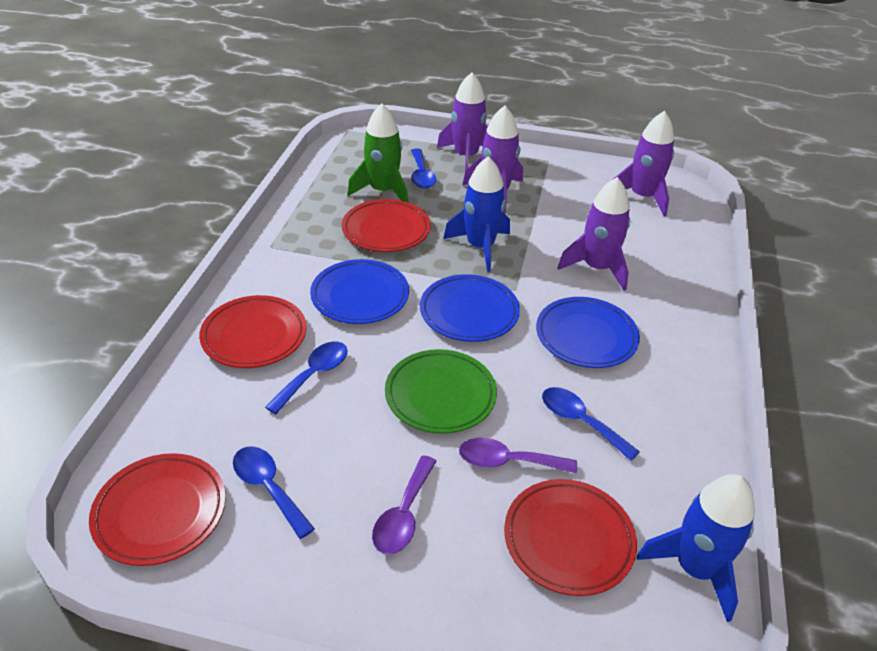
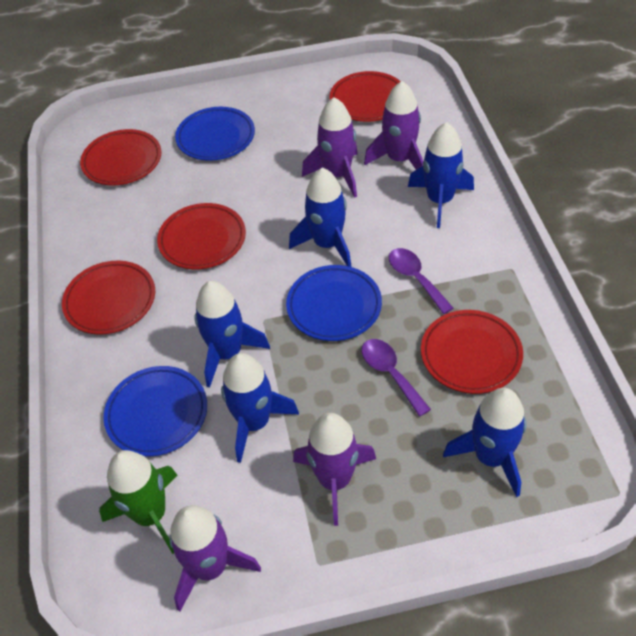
blue rocket: 2 -> 5
blue spoon: 4 -> 0
green plate: 1 -> 0
red plate: 4 -> 5

